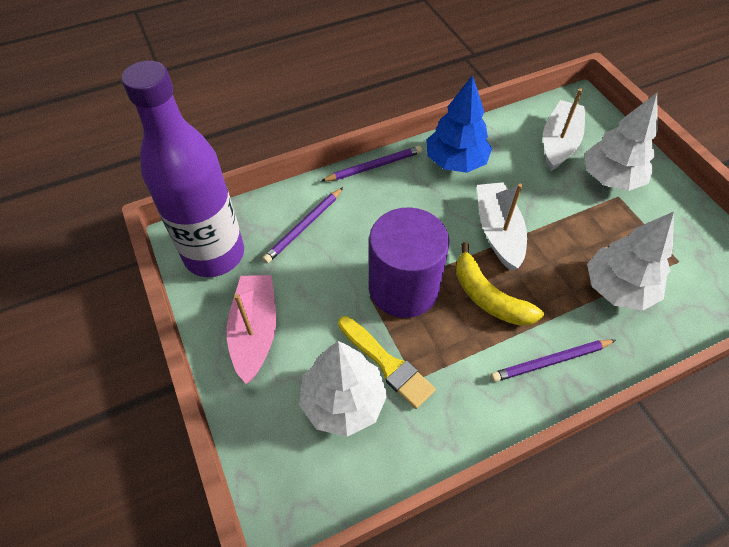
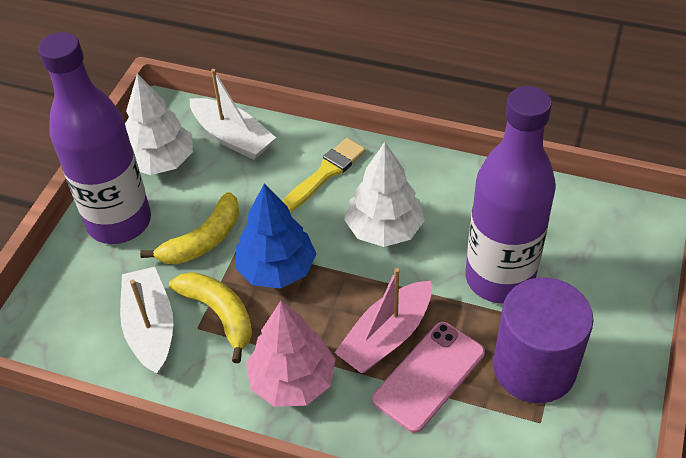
pink phone: 0 -> 1
pink tree: 0 -> 1
purple bottle: 1 -> 2
purple pencil: 3 -> 0
white tree: 3 -> 2
yellow banana: 1 -> 2

